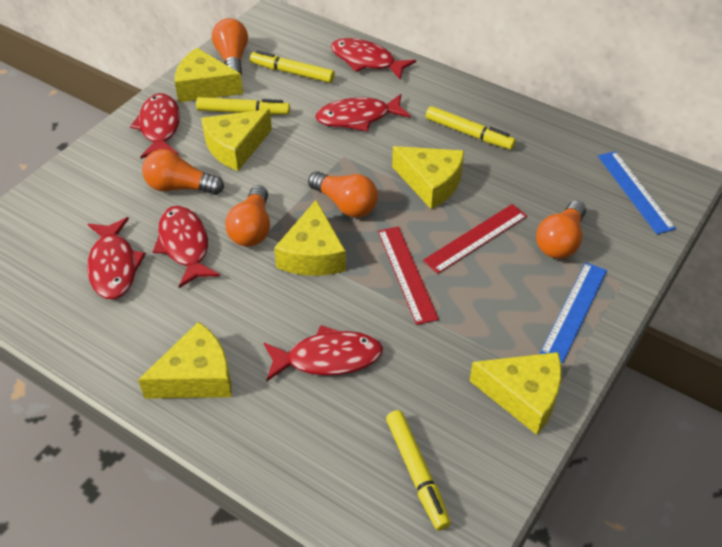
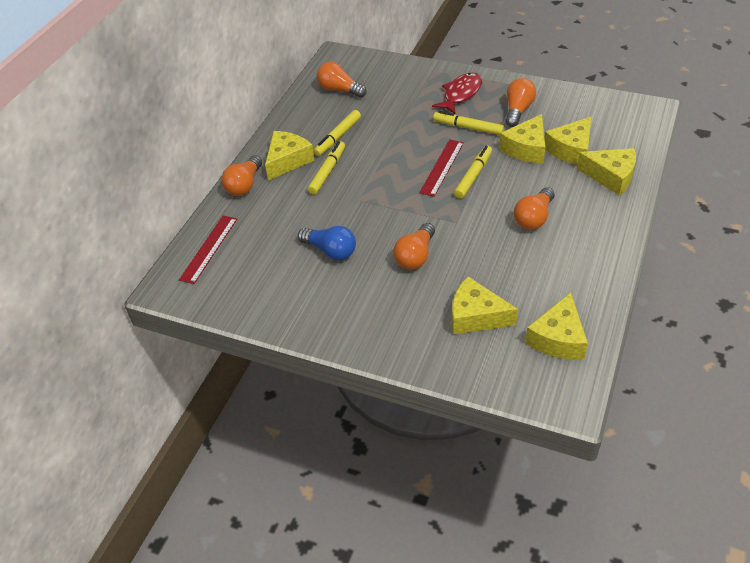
blue light bulb: 0 -> 1
blue ruler: 2 -> 0
red fish: 6 -> 1

